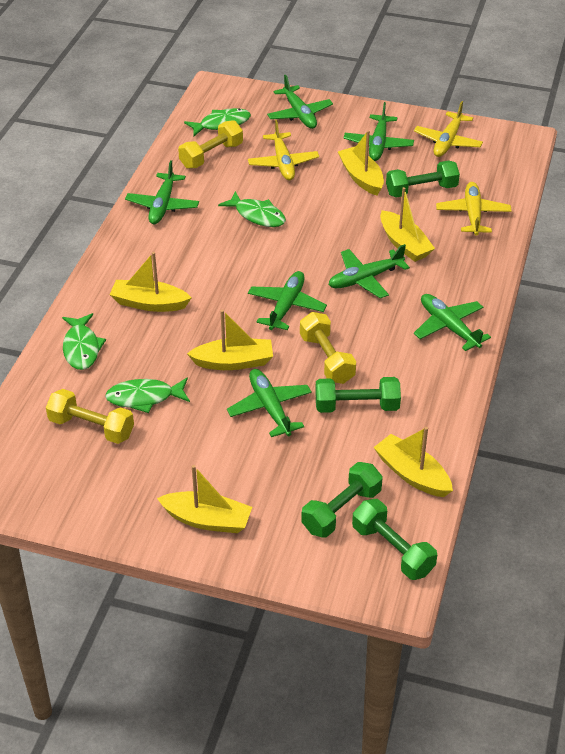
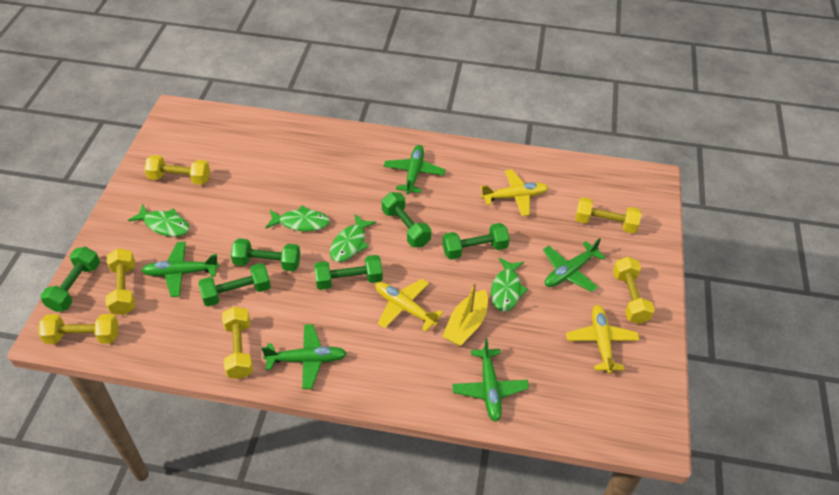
green dumbbell: 4 -> 6
green plane: 7 -> 5
yellow boat: 6 -> 1
yellow dumbbell: 3 -> 6

